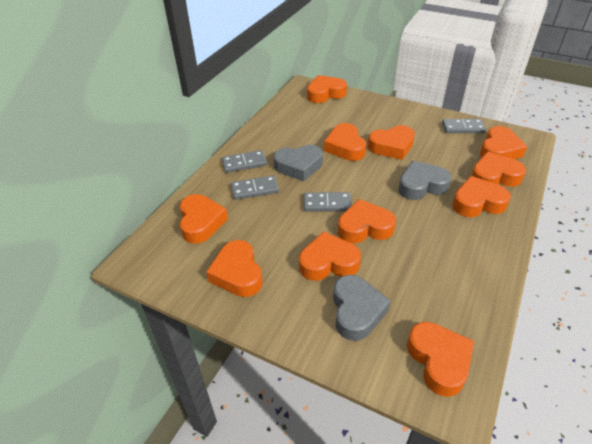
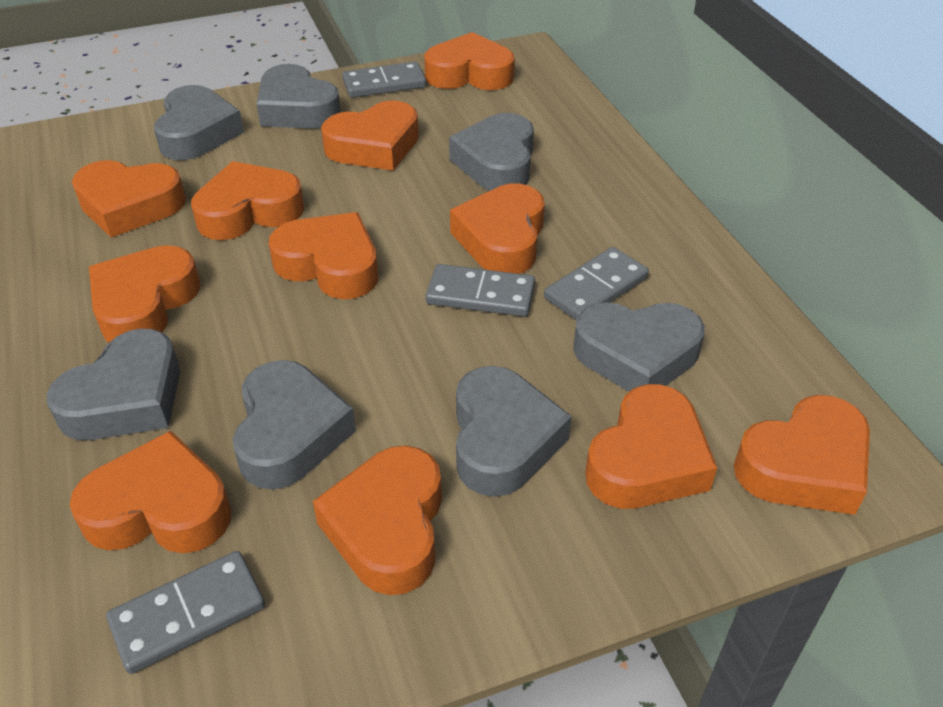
grey heart: 3 -> 7

